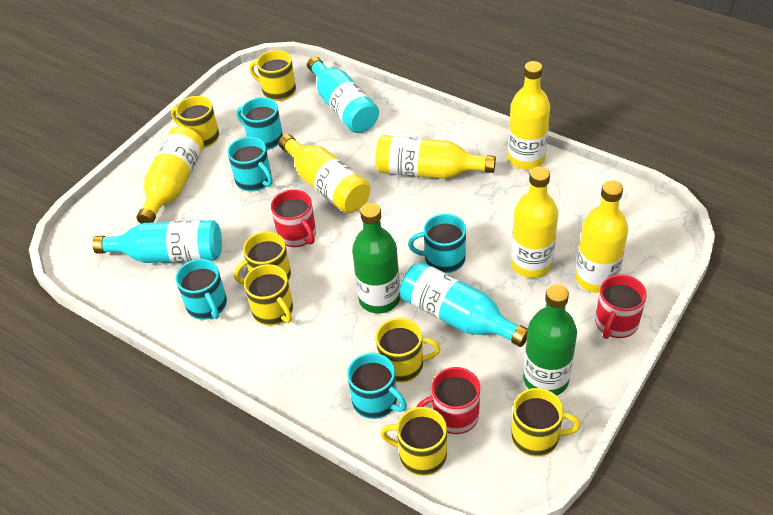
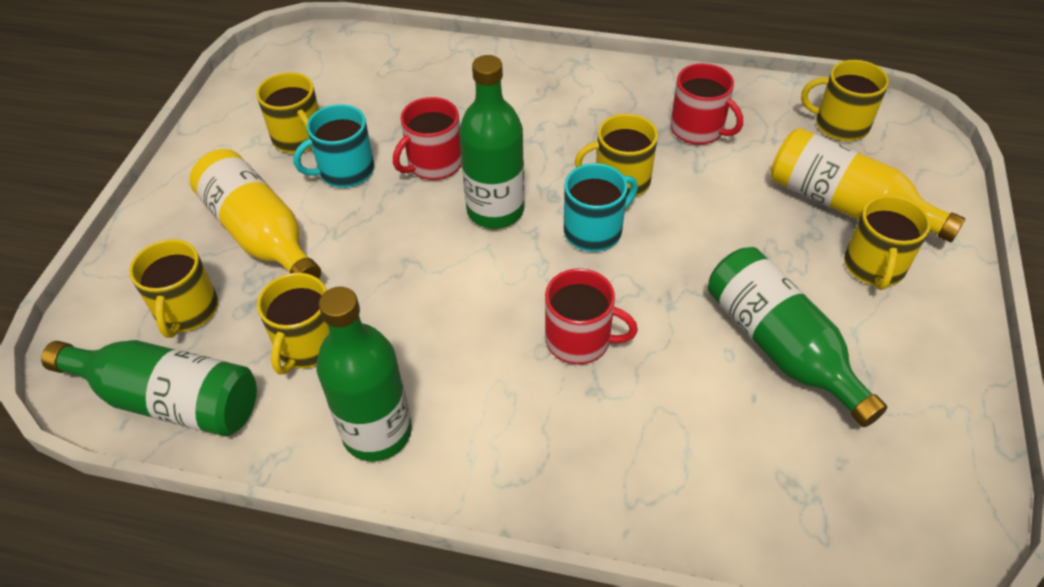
green bottle: 2 -> 4
turquoise bottle: 3 -> 0
turquoise mug: 5 -> 2
yellow bottle: 6 -> 2
yellow mug: 7 -> 6

